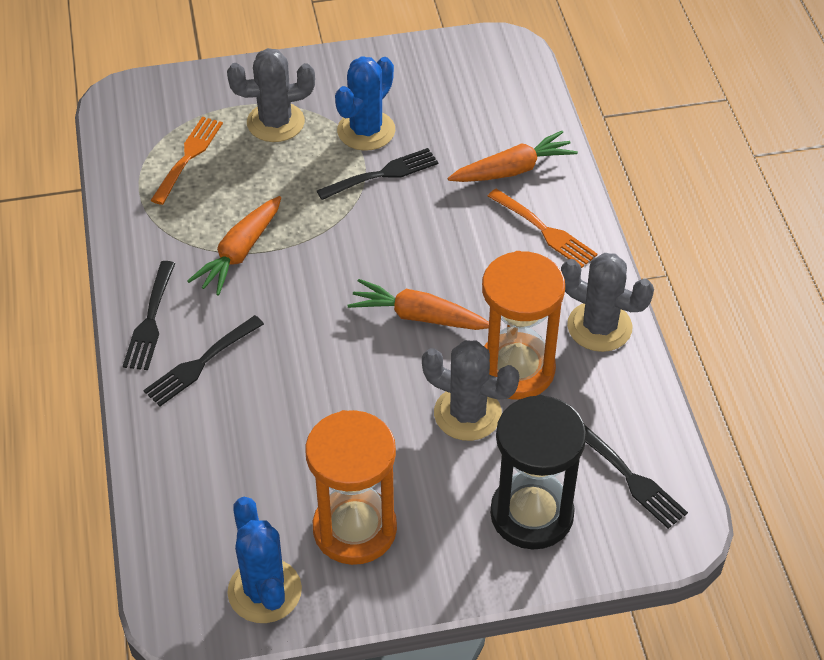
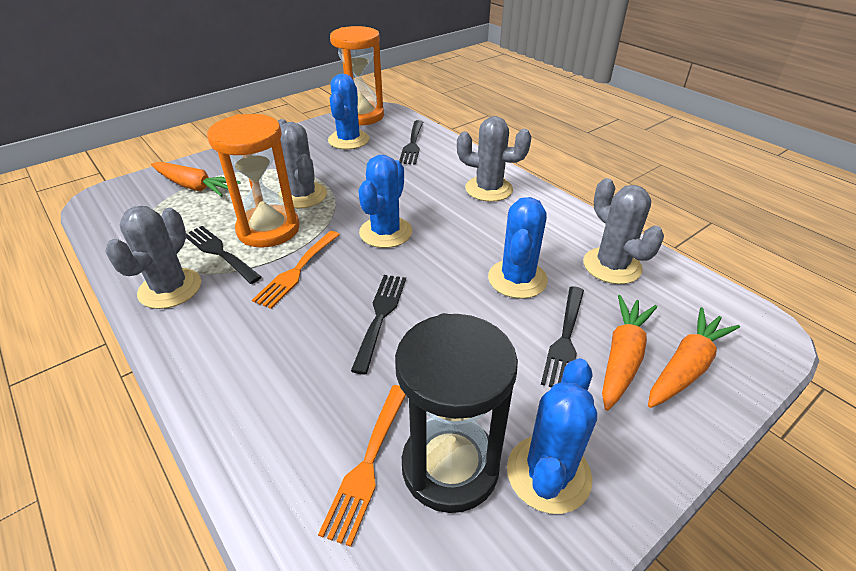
blue cactus: 2 -> 4
grey cactus: 3 -> 4

